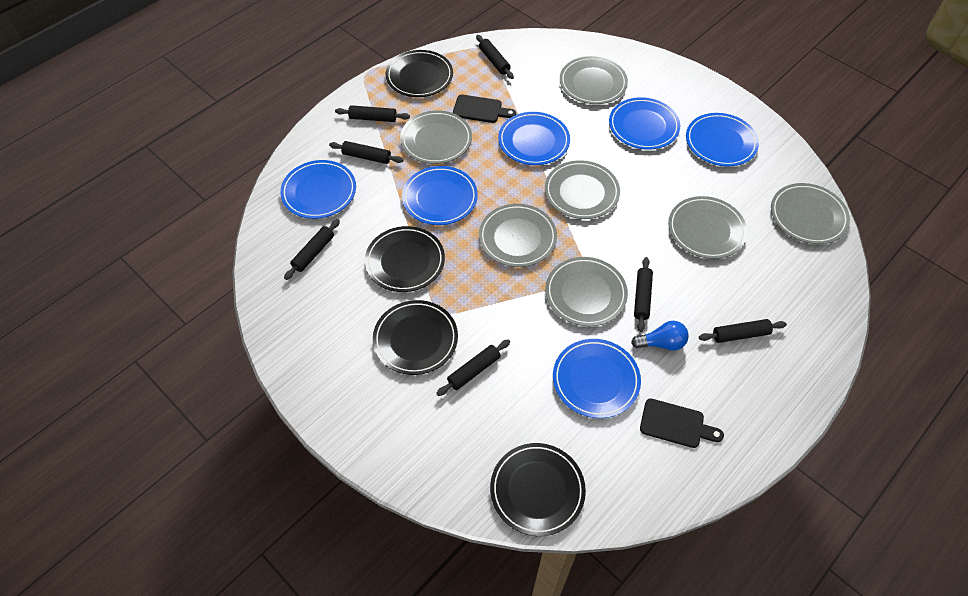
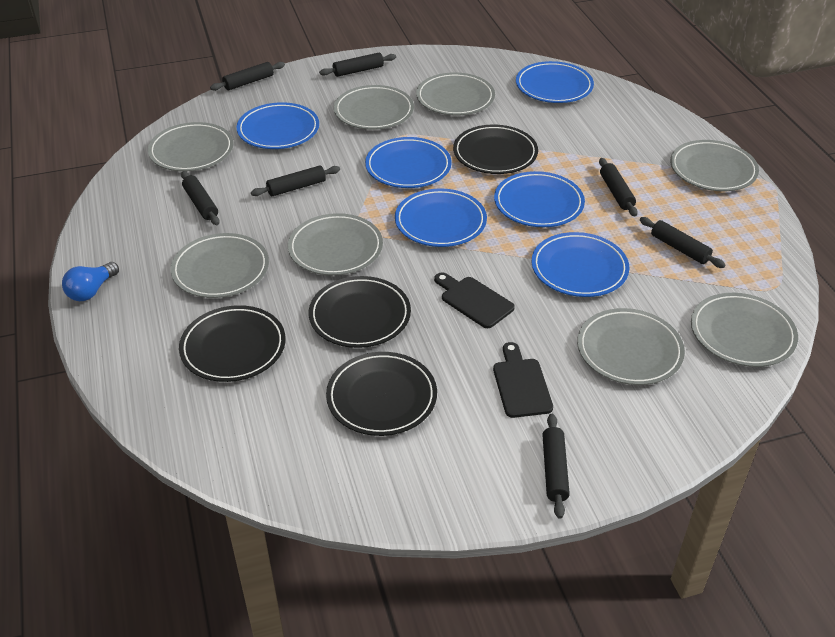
grey plate: 7 -> 8

